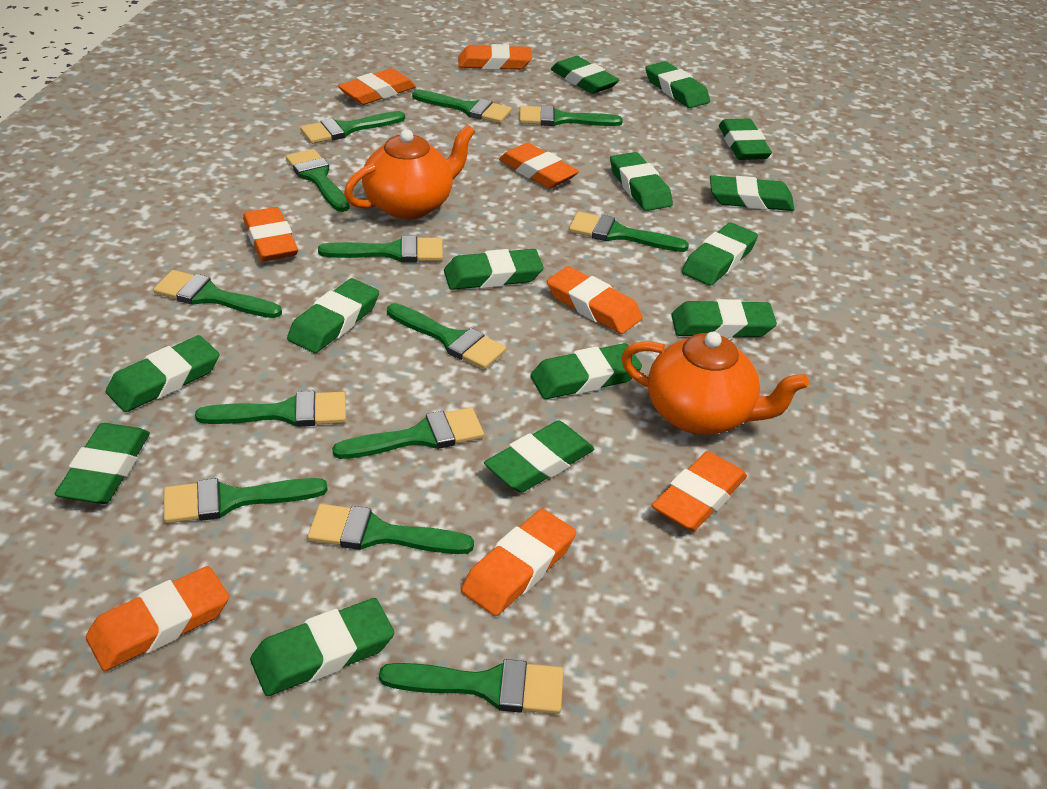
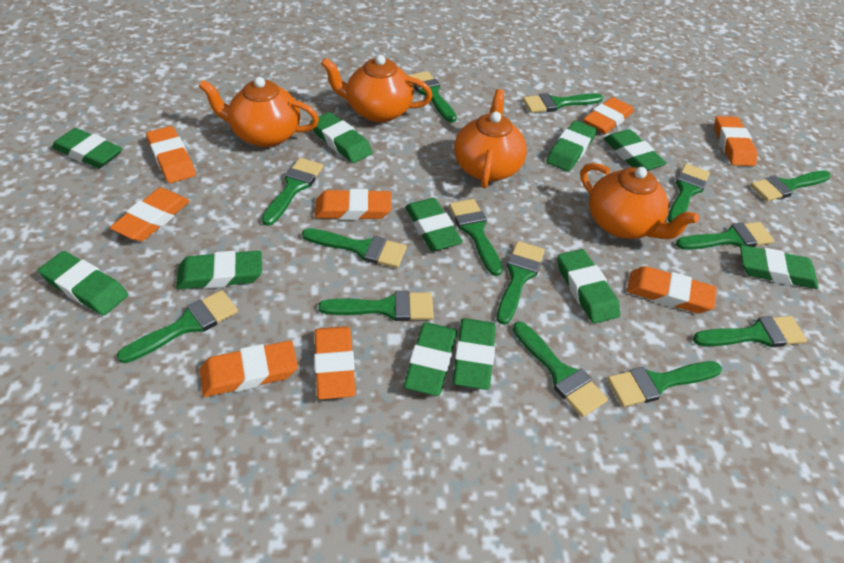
green brush: 13 -> 14
green eraser: 14 -> 11
orange teapot: 2 -> 4

